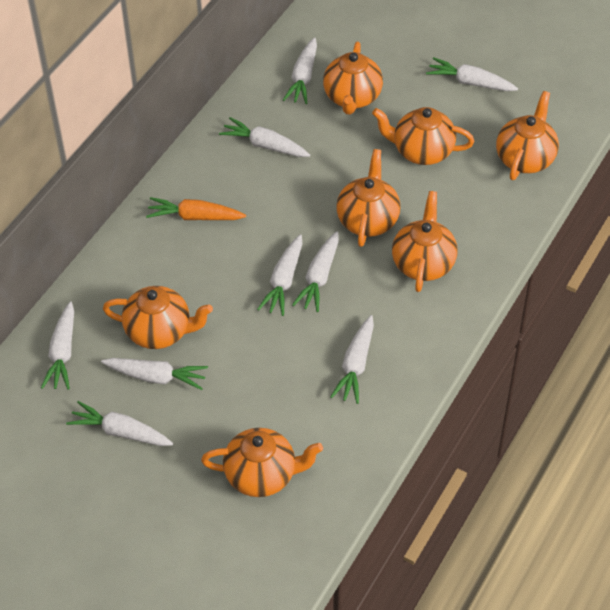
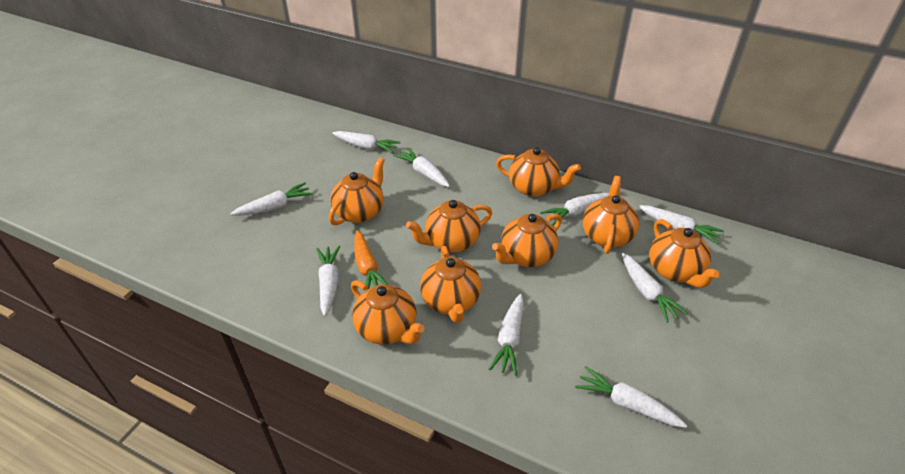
orange teapot: 7 -> 8

